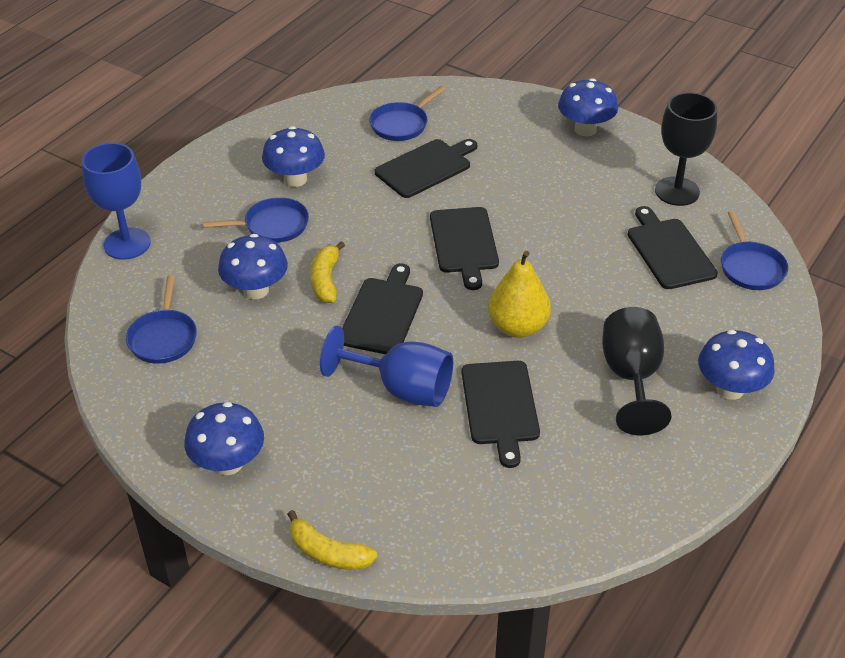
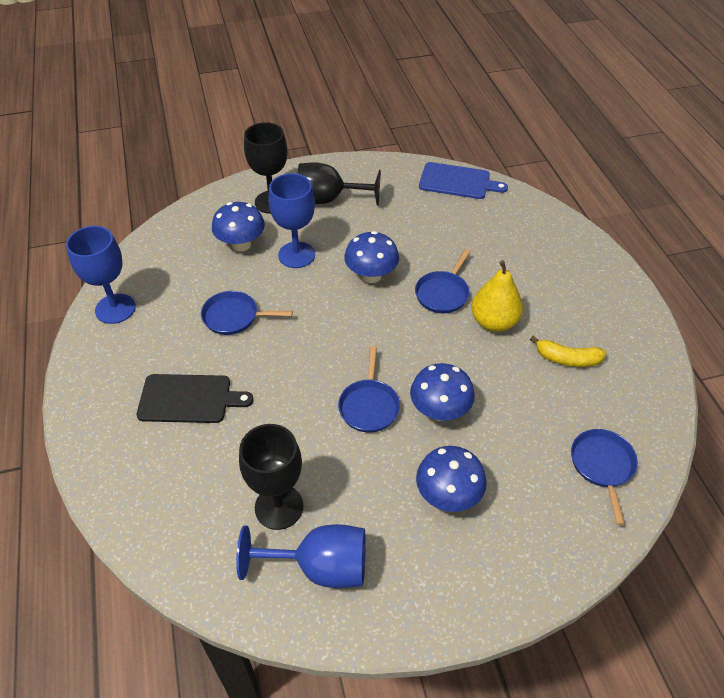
black cutting board: 5 -> 1
black goblet: 2 -> 3
blue cutting board: 0 -> 1
blue goblet: 2 -> 3
blue mushroom: 5 -> 4
yellow banana: 2 -> 1

